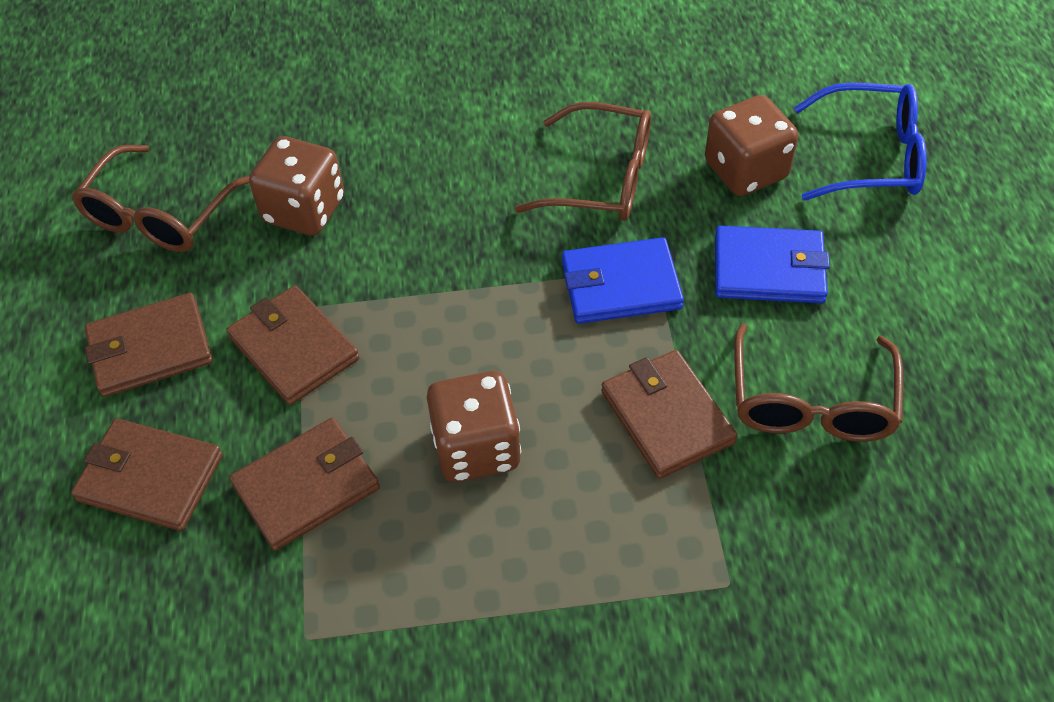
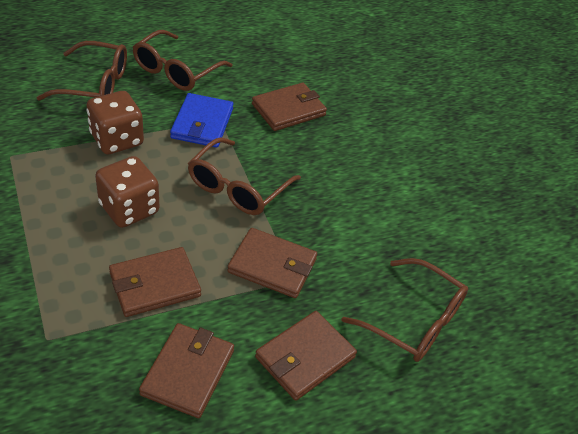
blue glasses: 1 -> 0
blue wallet: 2 -> 1
brown dice: 3 -> 2
brown glasses: 3 -> 4

